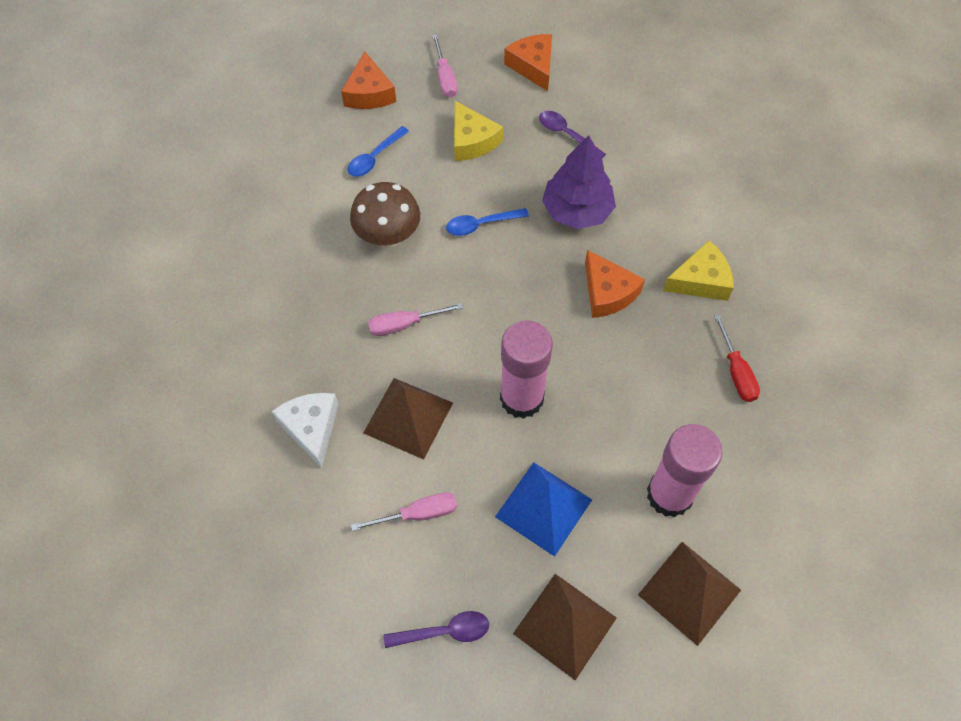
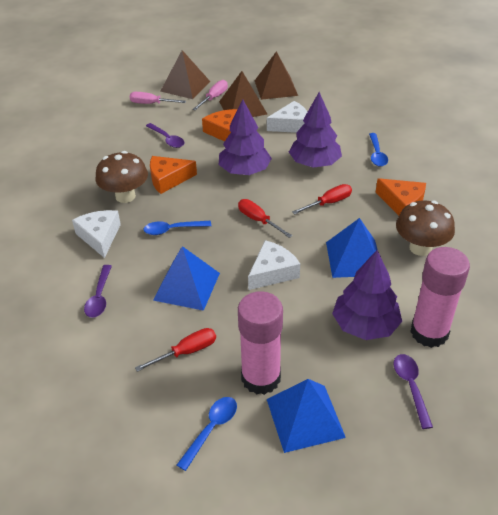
blue pyramid: 1 -> 3
blue spoon: 2 -> 3
brown mushroom: 1 -> 2
pink screwdriver: 3 -> 2
purple spoon: 2 -> 3
purple tree: 1 -> 3
red screwdriver: 1 -> 3
white cheese: 1 -> 3
yellow cheese: 2 -> 0

